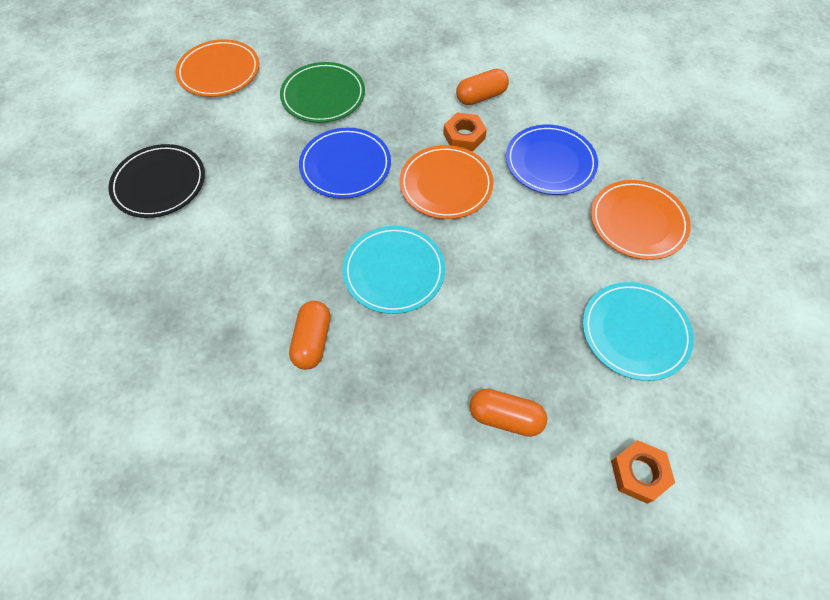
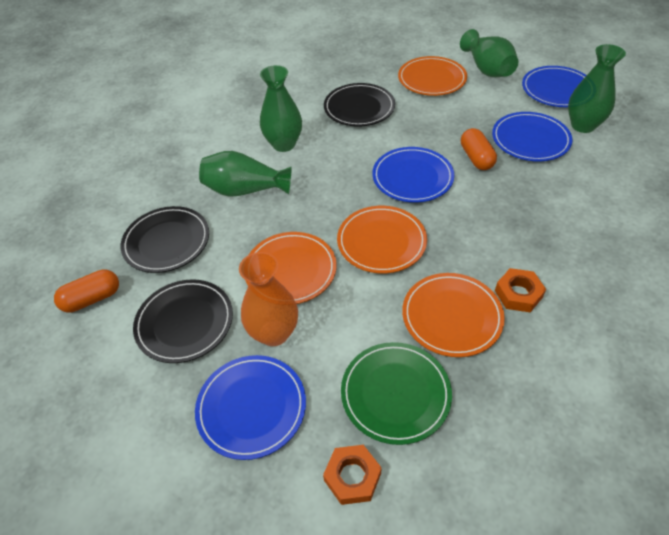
black plate: 1 -> 3
blue plate: 2 -> 4
green vase: 0 -> 4
orange capsule: 3 -> 2
orange plate: 3 -> 4
orange vase: 0 -> 1
turquoise plate: 2 -> 0

